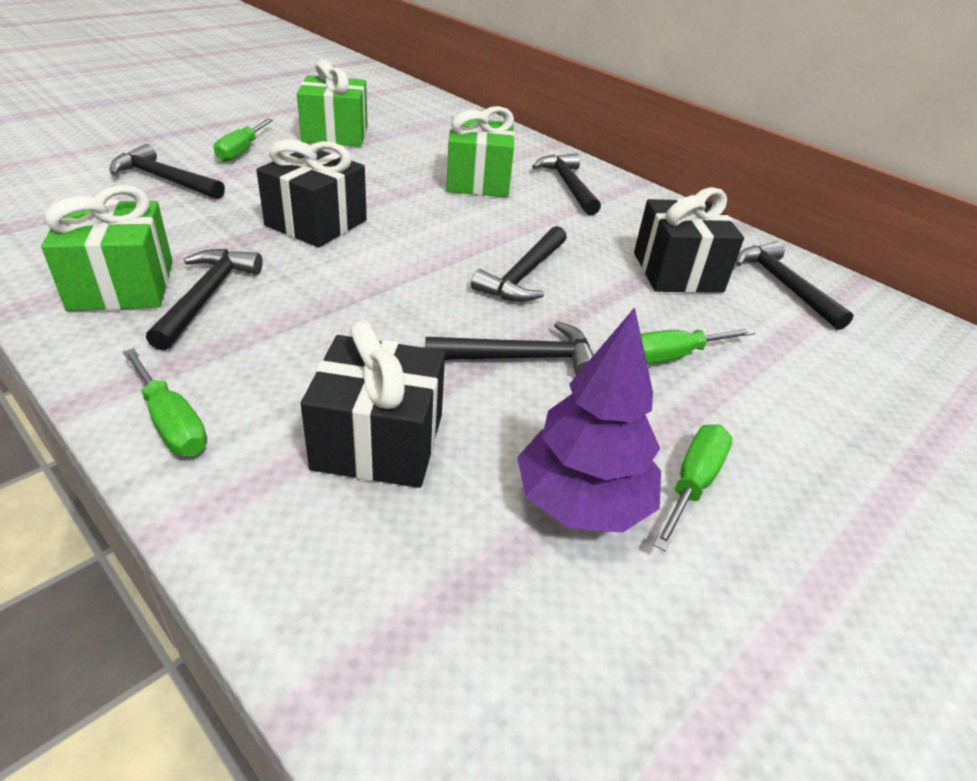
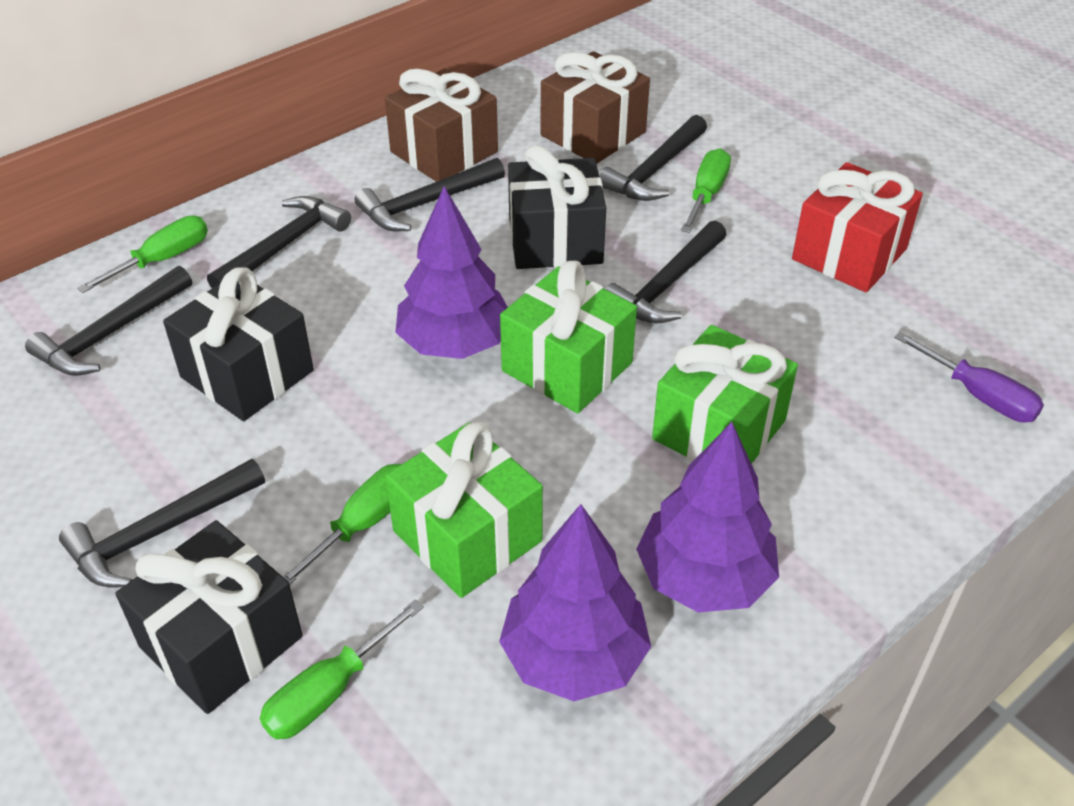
brown gift: 0 -> 2
purple screwdriver: 0 -> 1
purple tree: 1 -> 3
red gift: 0 -> 1

